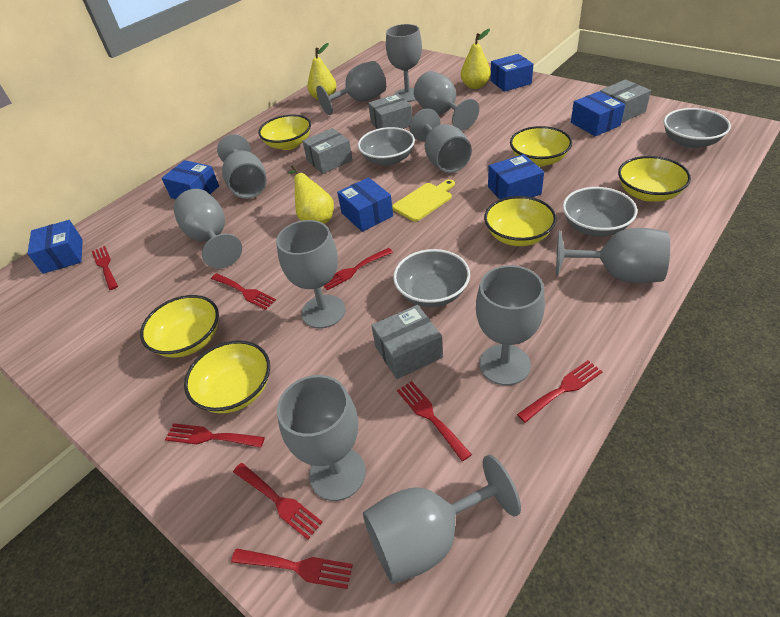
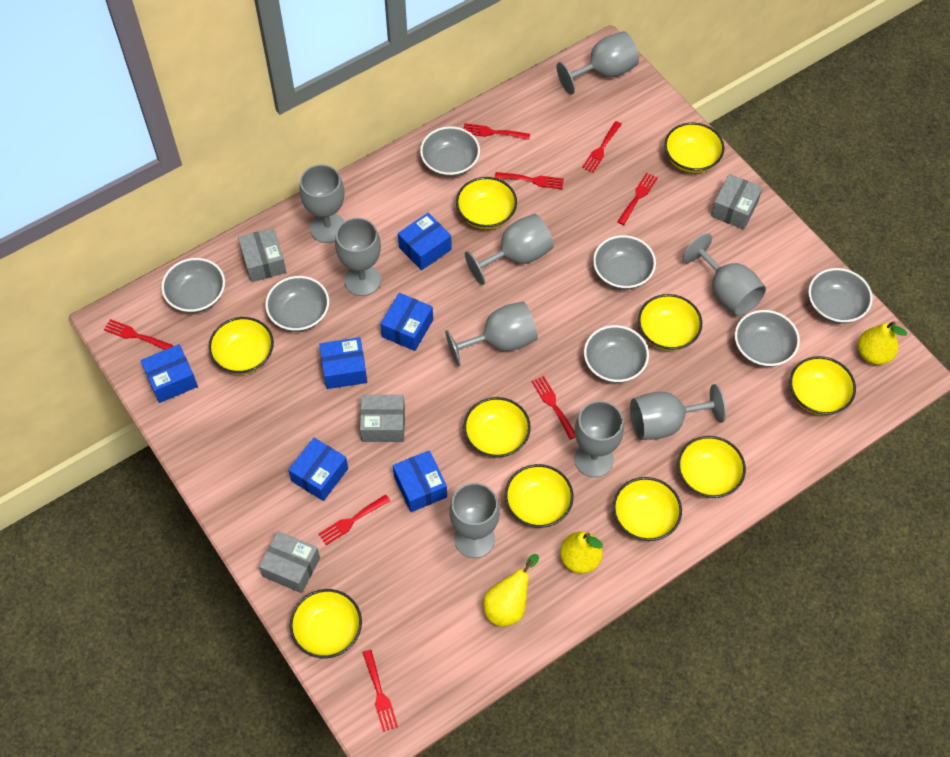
grey bowl: 4 -> 7
grey goblet: 11 -> 9
yellow bowl: 6 -> 10
yellow cutting board: 1 -> 0

